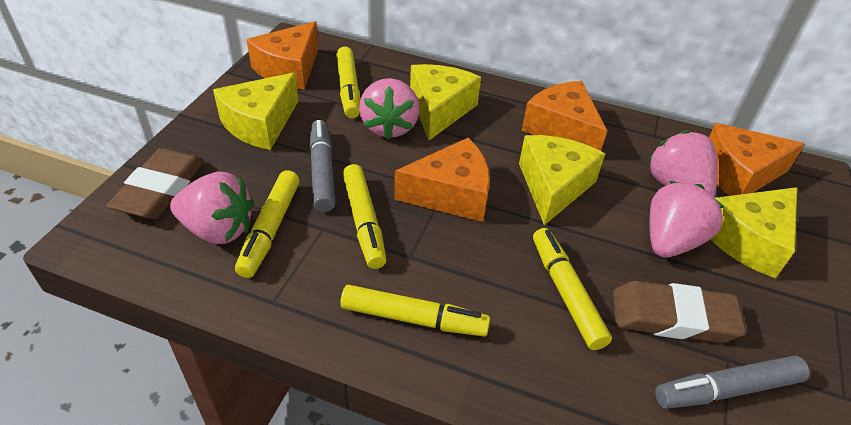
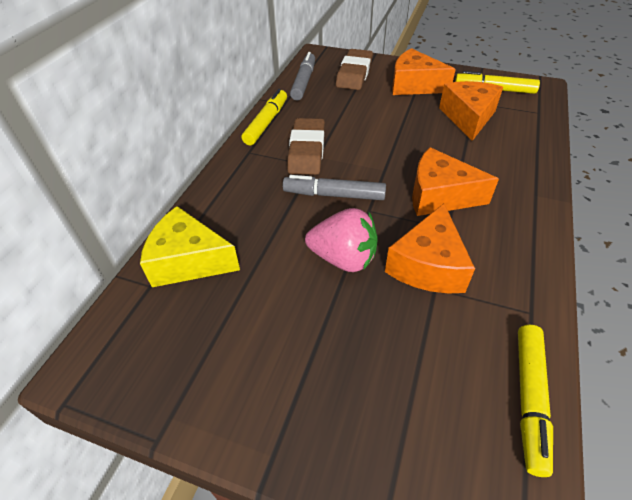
pink strawberry: 4 -> 1
yellow cheese: 4 -> 1
yellow marker: 5 -> 3

